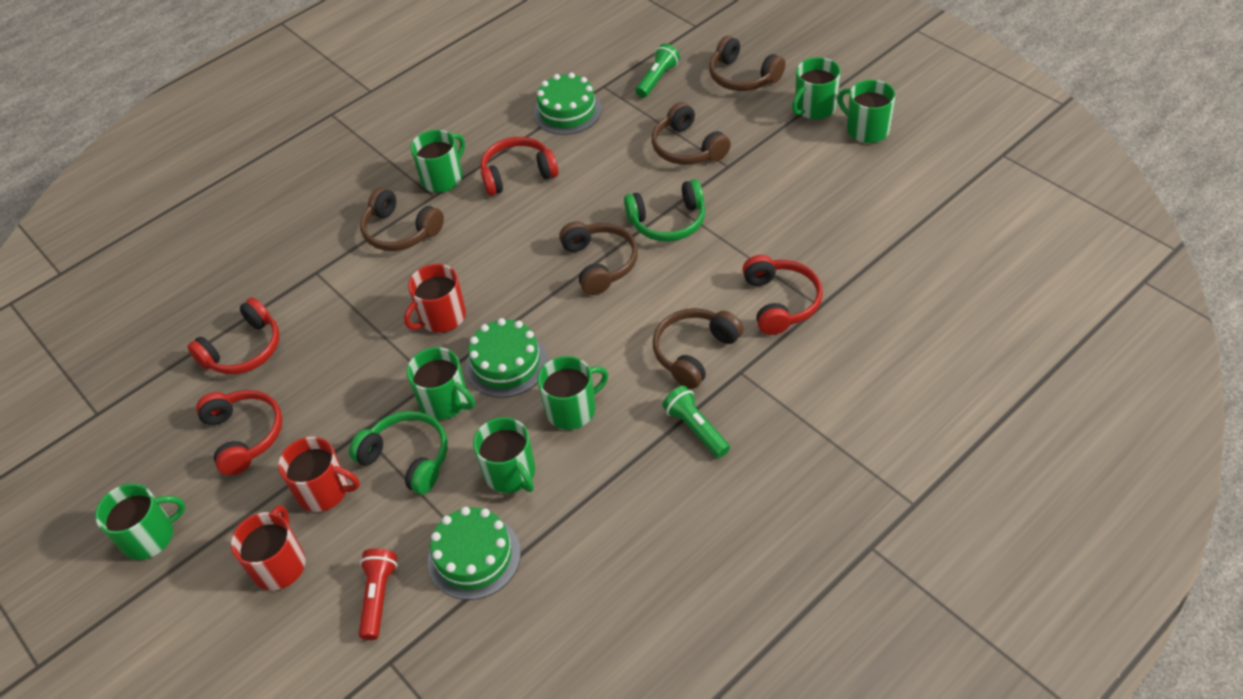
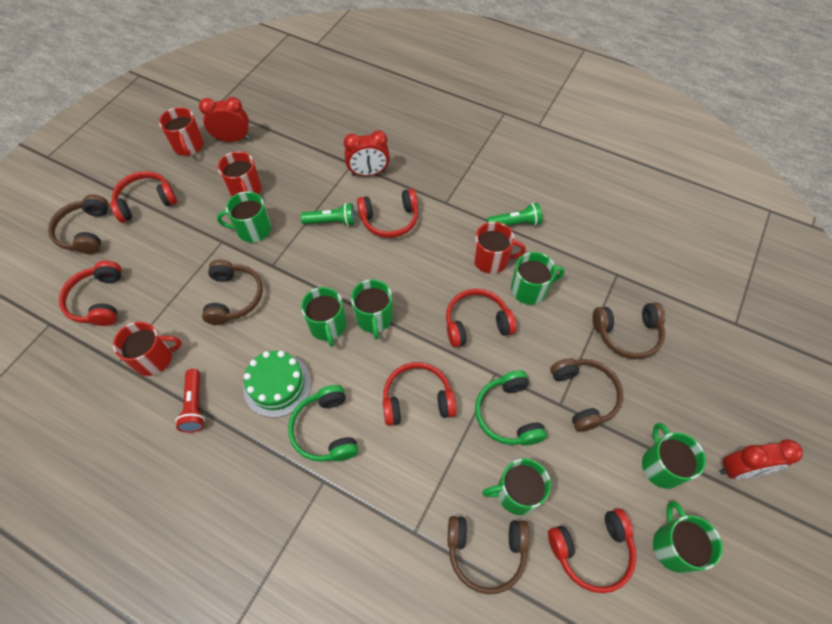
green cake: 3 -> 1
red clock: 0 -> 3
red headphones: 4 -> 6
red mug: 3 -> 4

